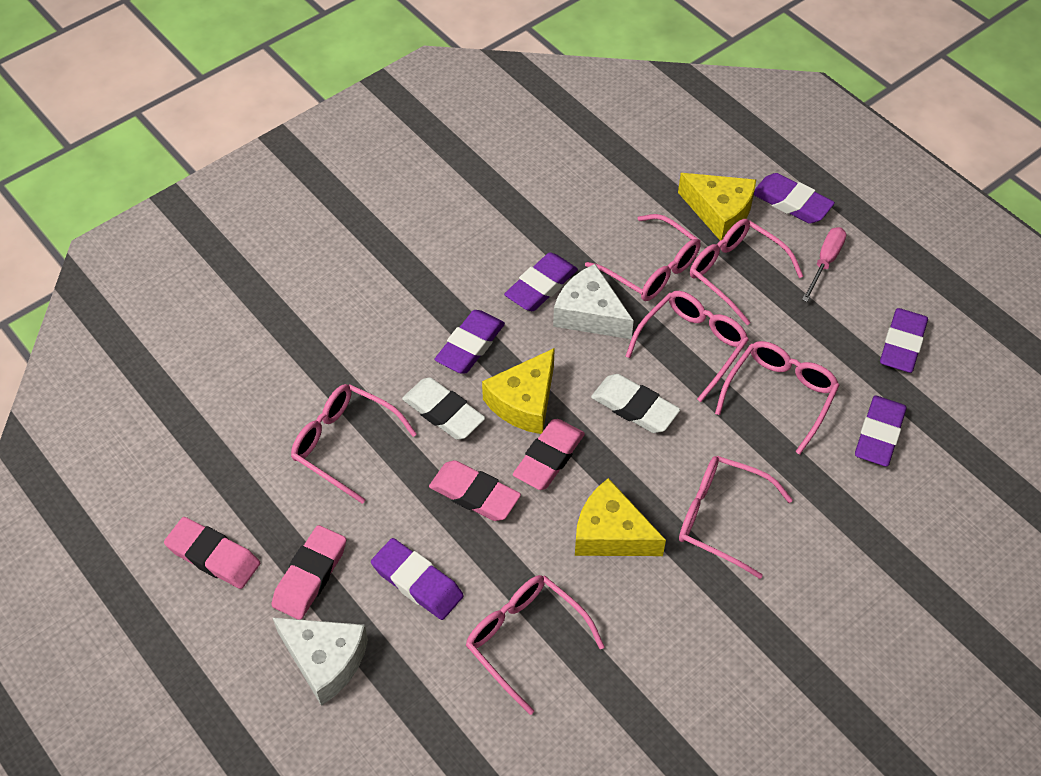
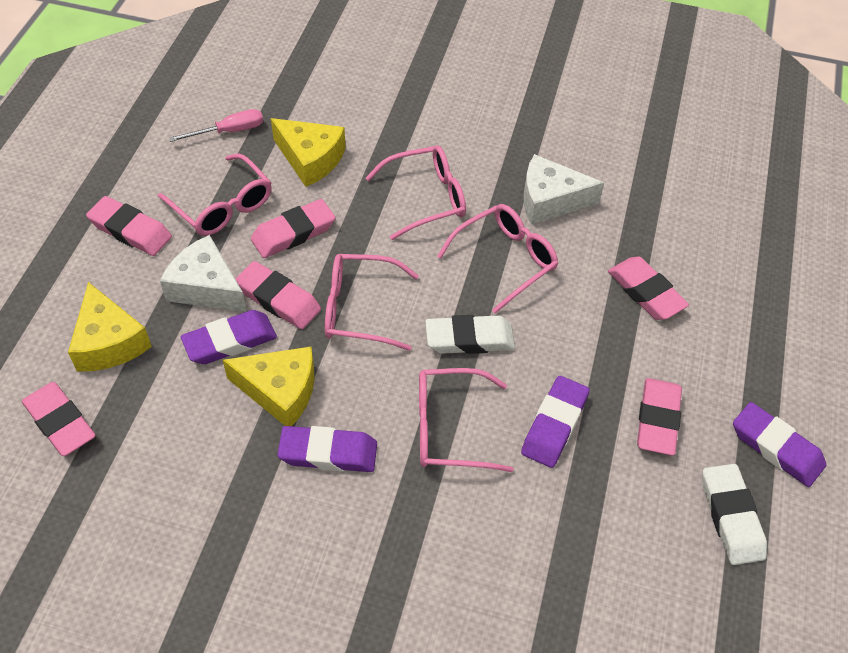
pink eraser: 4 -> 6
pink glasses: 7 -> 5
purple eraser: 6 -> 4

